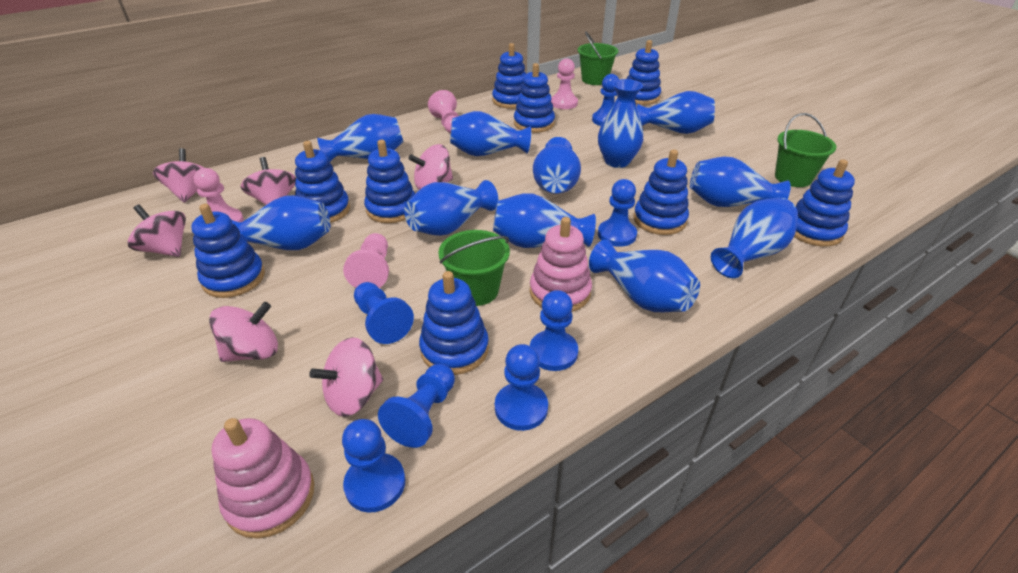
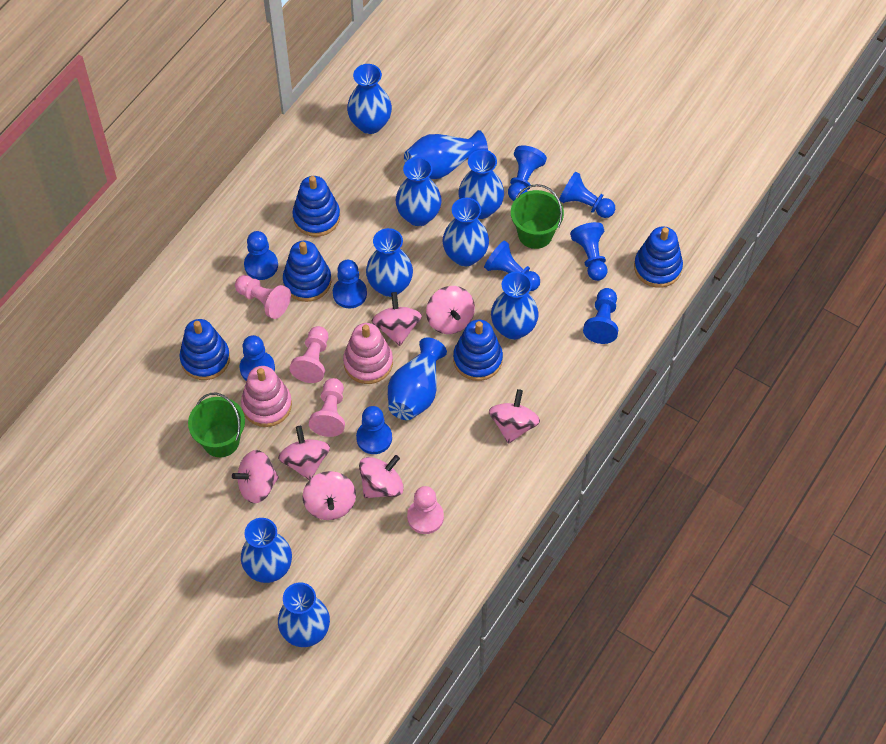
blue pawn: 7 -> 9
blue stacking toy: 9 -> 5
blue vase: 11 -> 10
green bucket: 3 -> 2
pink spinning top: 6 -> 7

